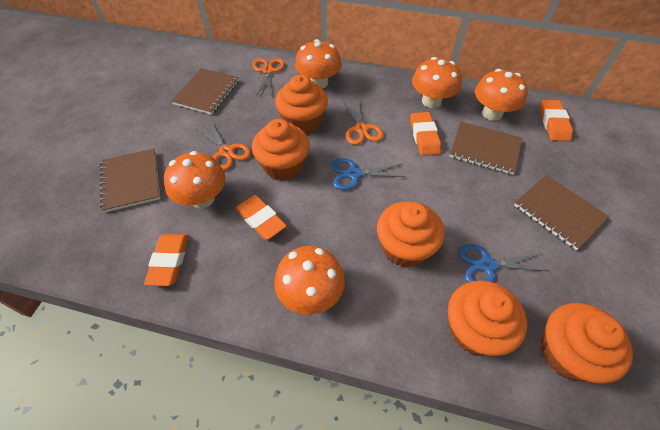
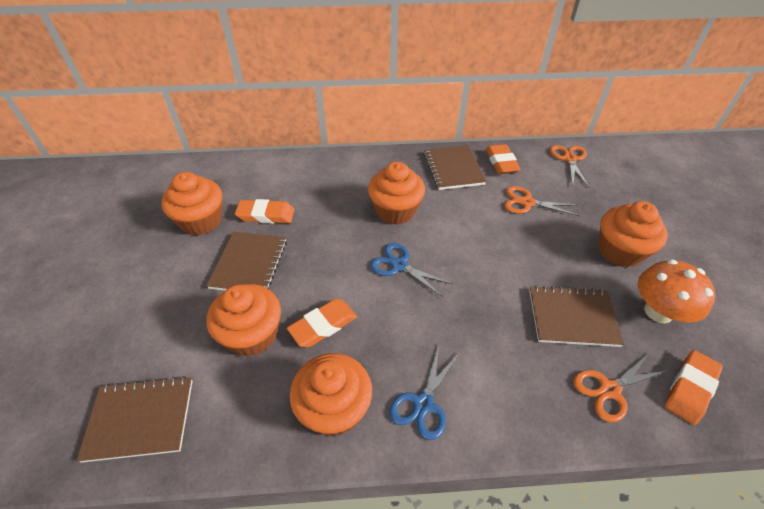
orange mushroom: 5 -> 1

